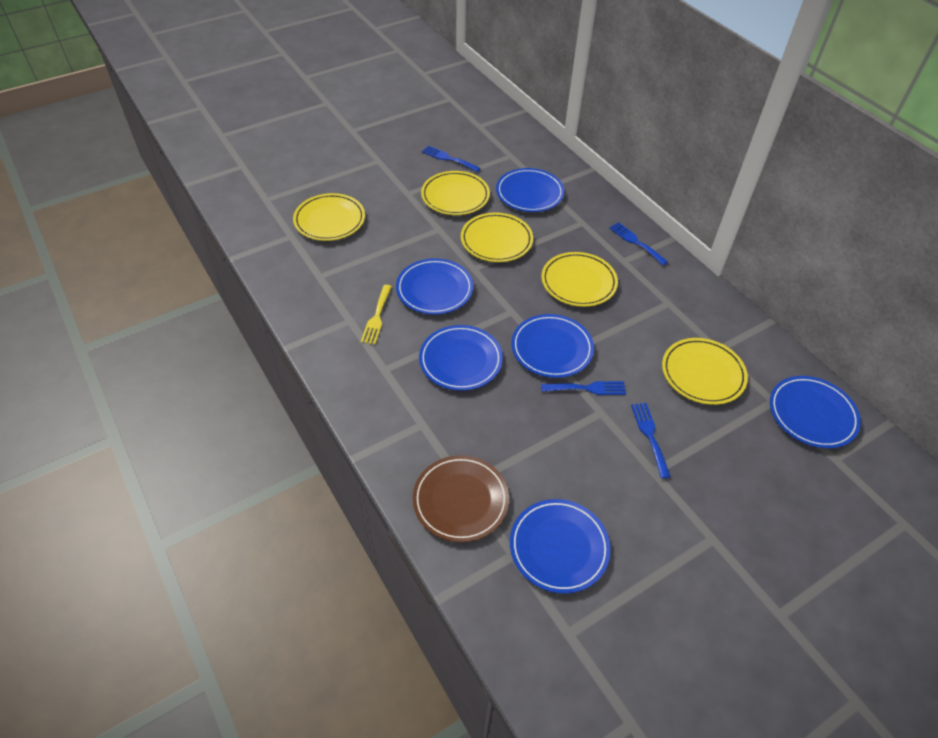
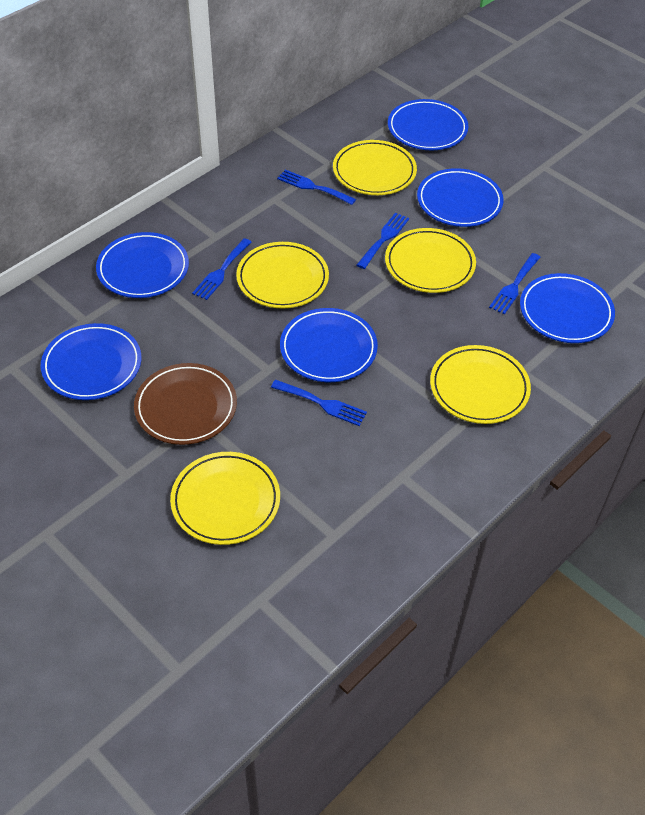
blue fork: 4 -> 5
yellow fork: 1 -> 0

